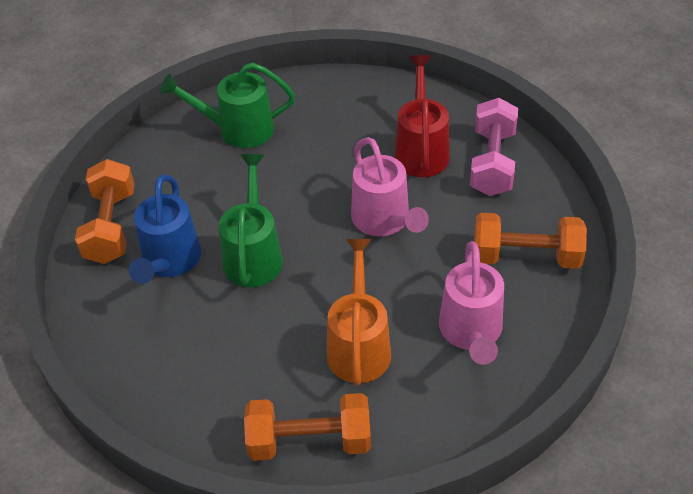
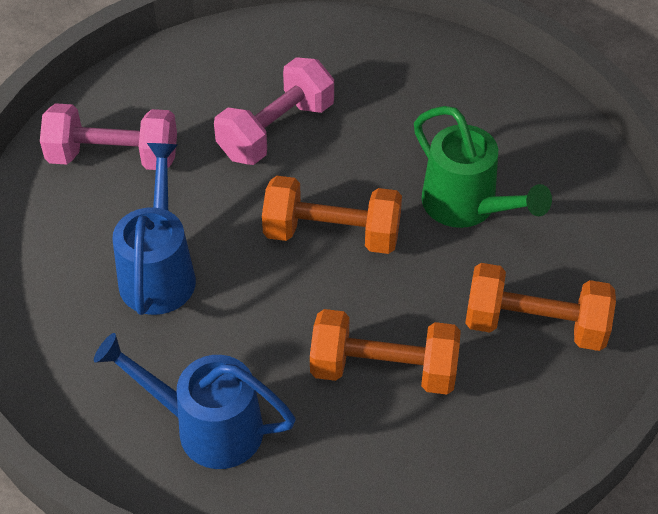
blue watering can: 1 -> 2
green watering can: 2 -> 1
orange watering can: 1 -> 0
pink dumbbell: 1 -> 2
pink watering can: 2 -> 0
red watering can: 1 -> 0

